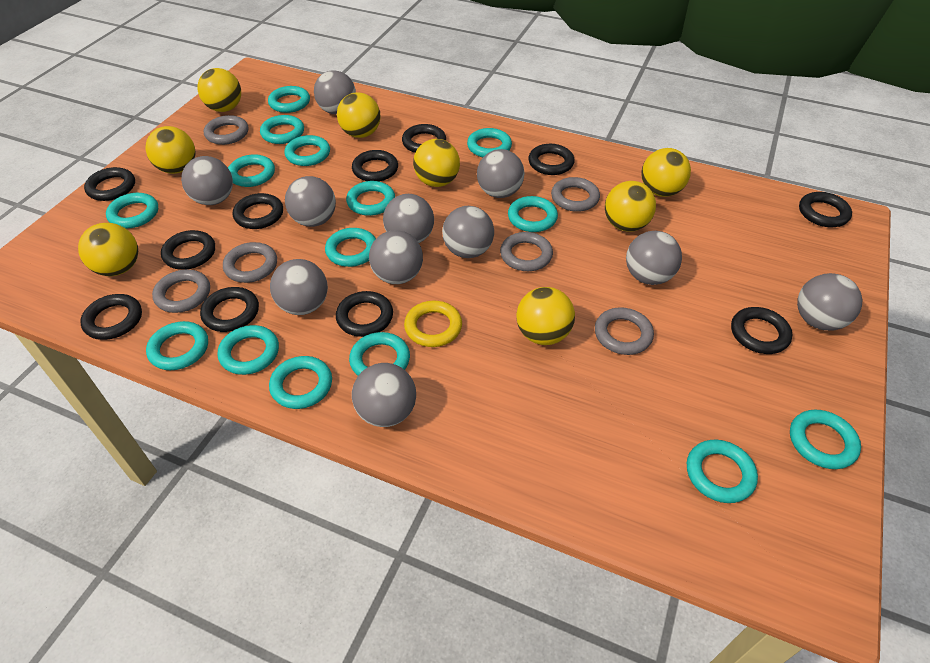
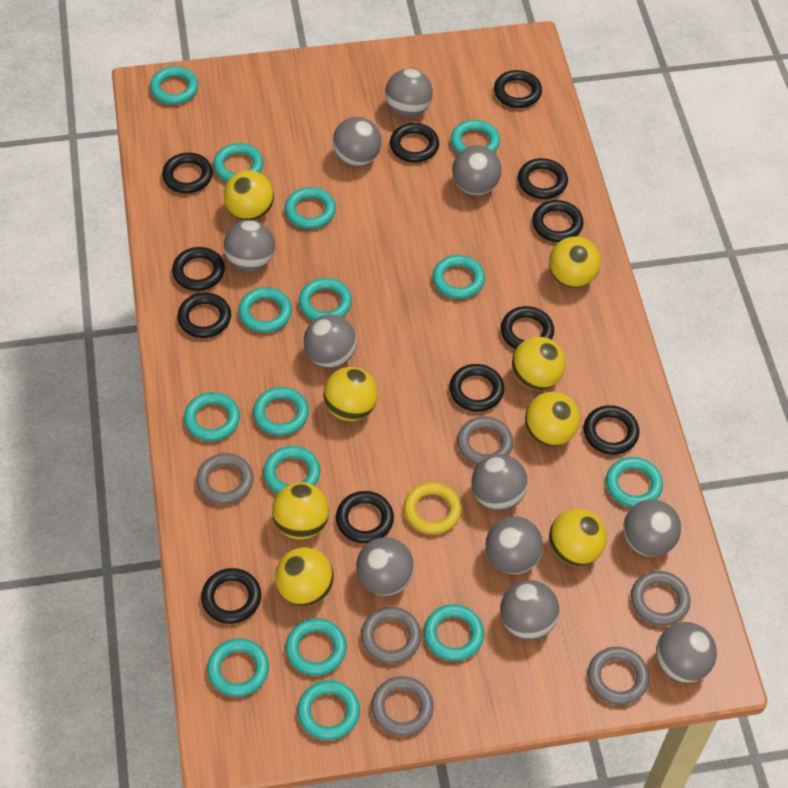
black ring: 11 -> 12

